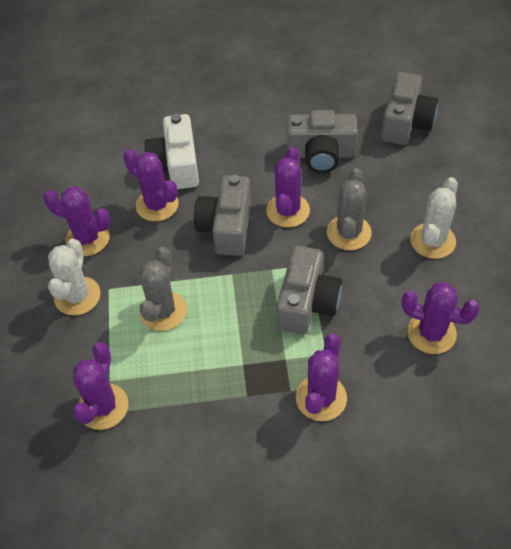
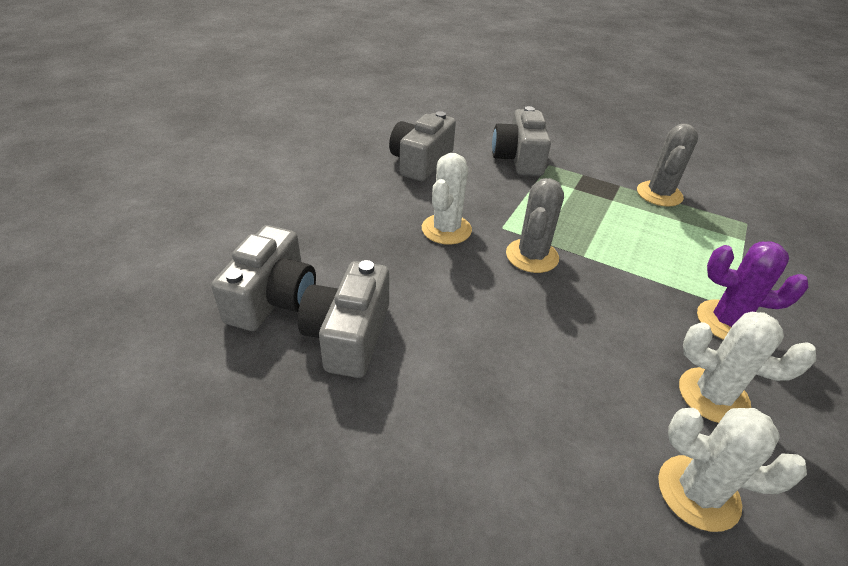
purple cactus: 6 -> 1
white cactus: 2 -> 3
white camera: 1 -> 0

